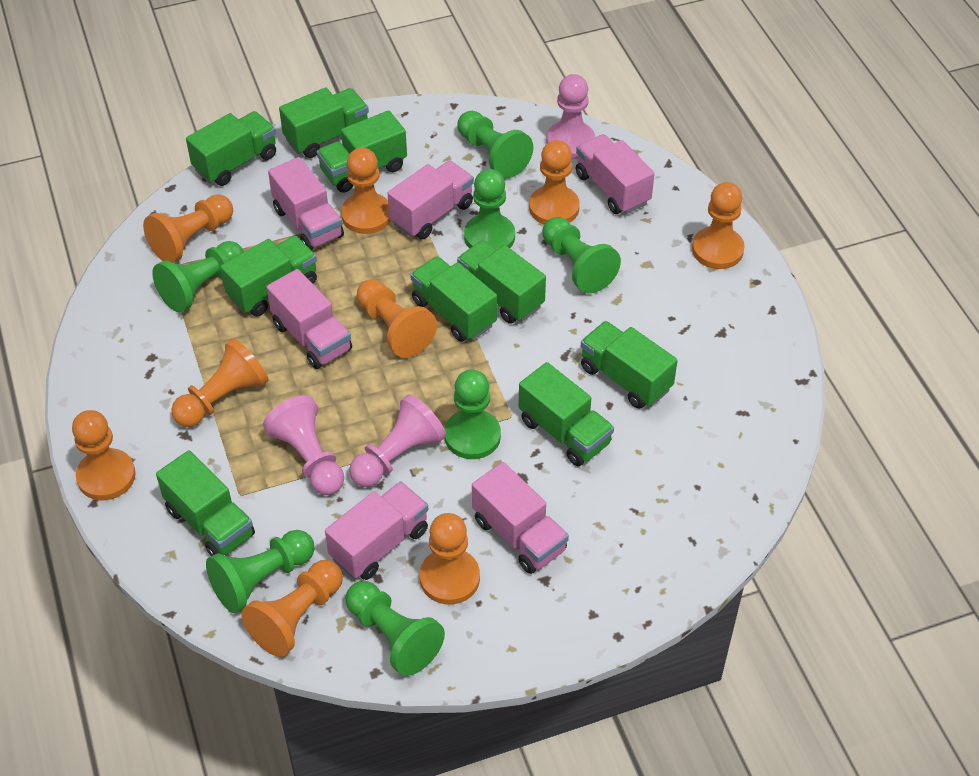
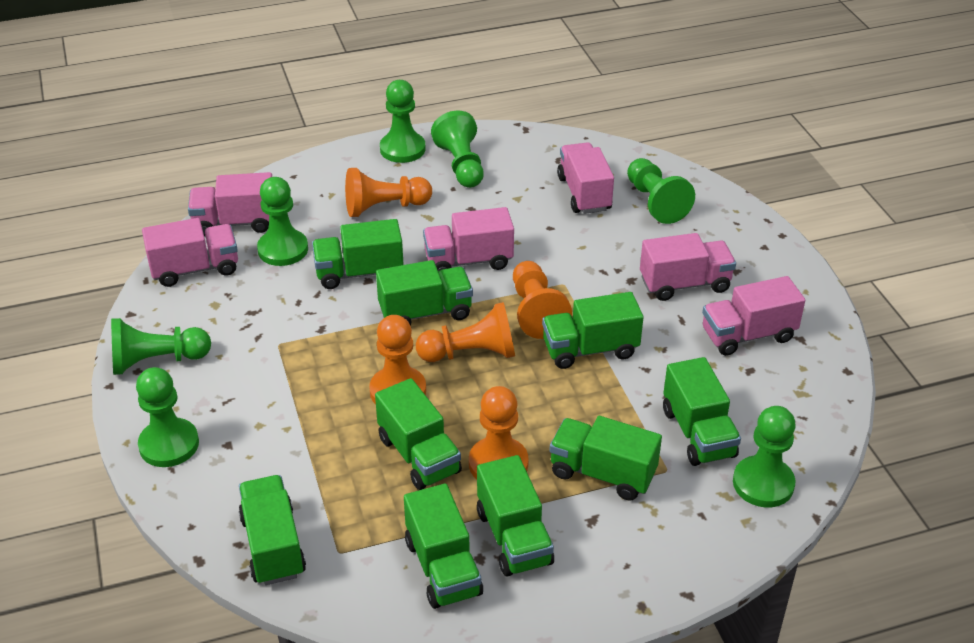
orange pawn: 9 -> 5
pink pawn: 3 -> 0

